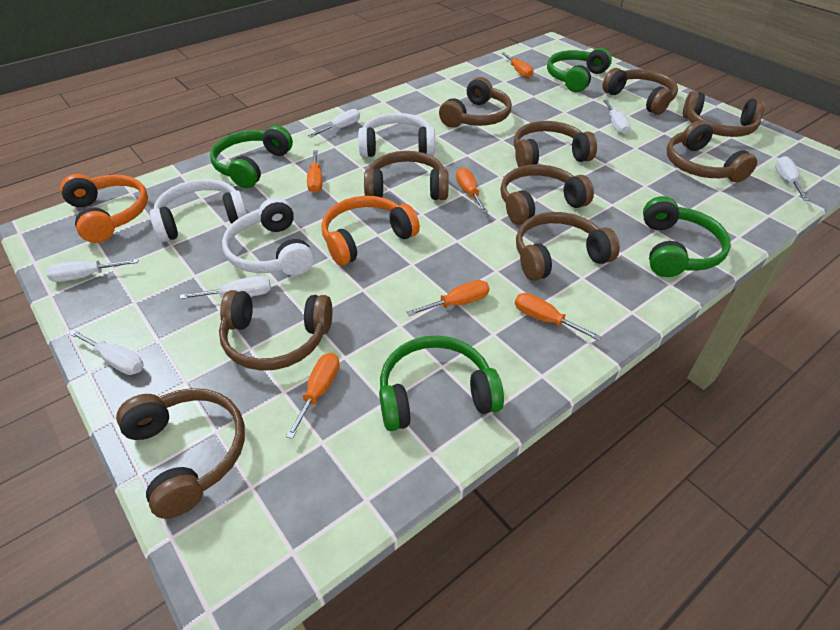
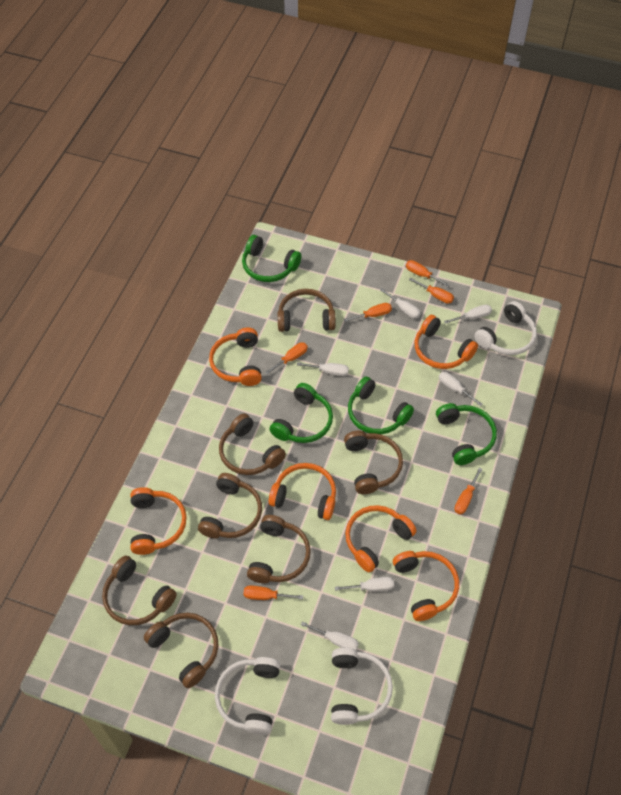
brown headphones: 10 -> 7
orange headphones: 2 -> 6

